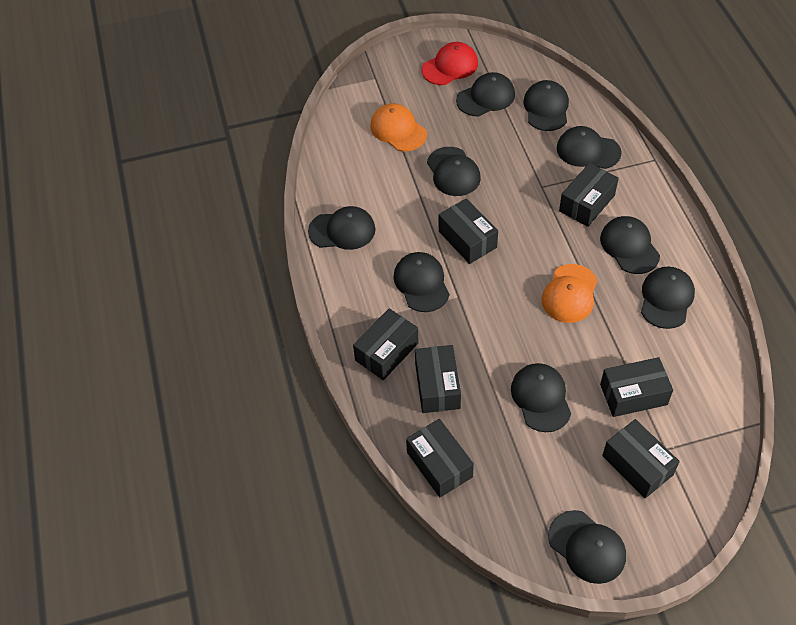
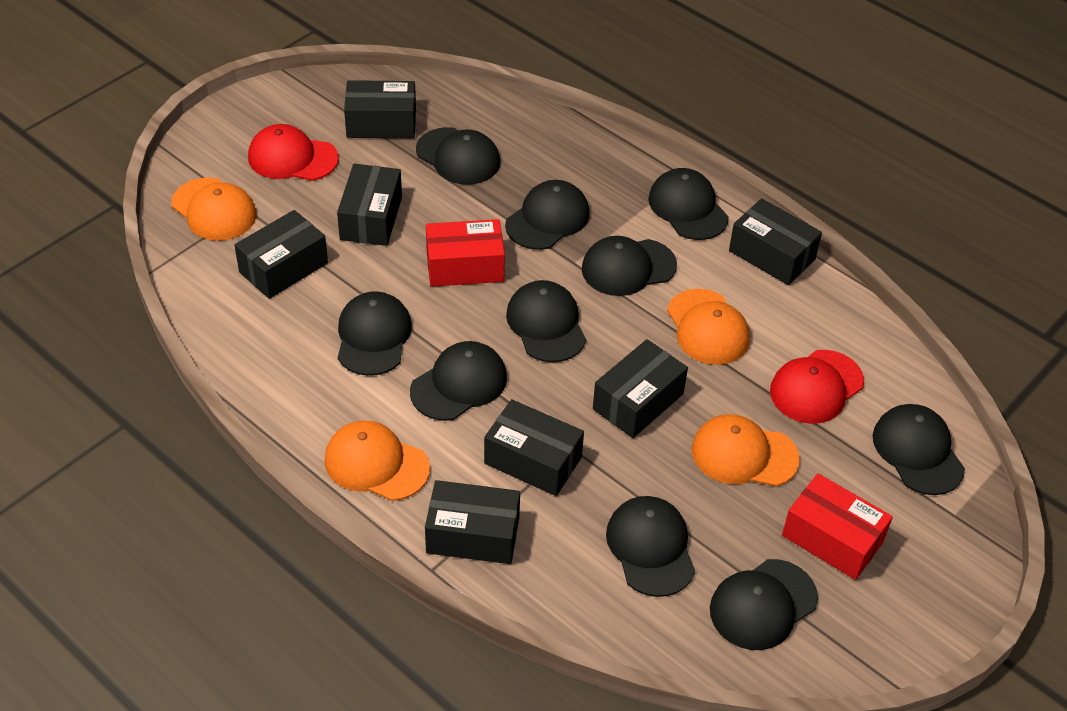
orange cap: 2 -> 4
red box: 0 -> 2
red cap: 1 -> 2

